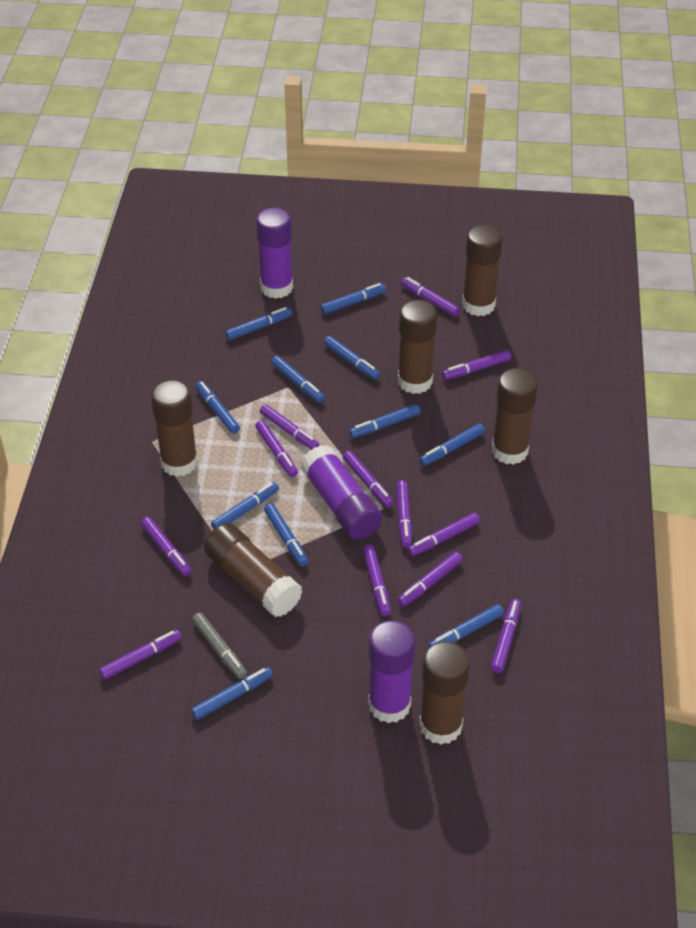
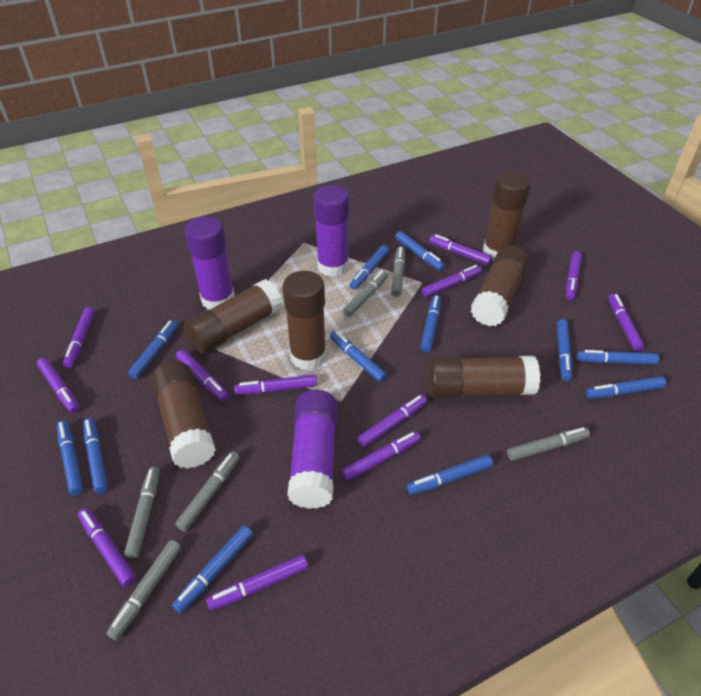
blue marker: 11 -> 12
grey marker: 1 -> 6

